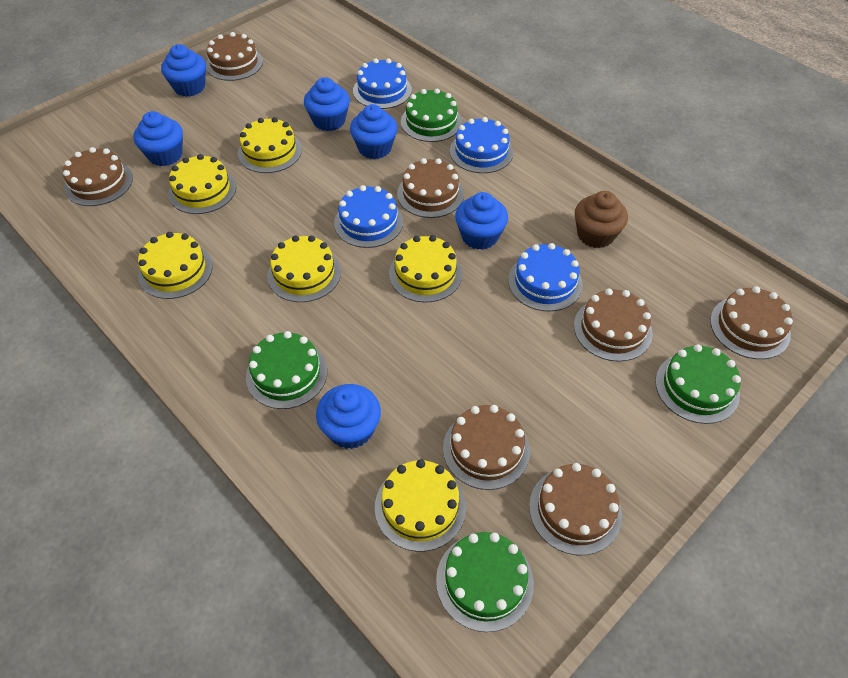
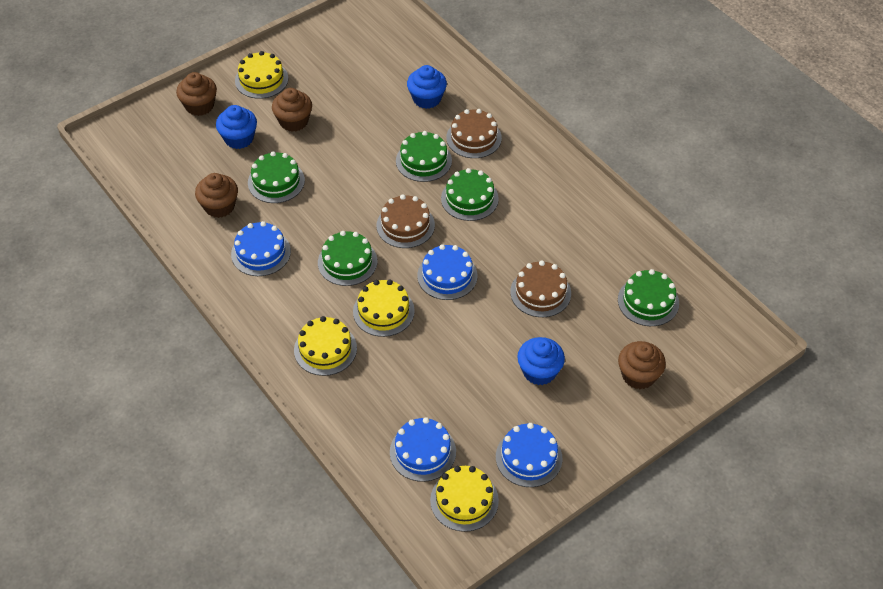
blue cupcake: 6 -> 3
brown cake: 7 -> 3
brown cupcake: 1 -> 4
green cake: 4 -> 5
yellow cake: 6 -> 4

